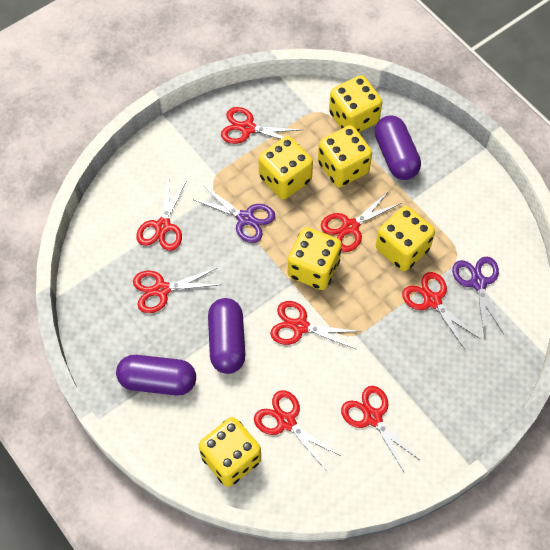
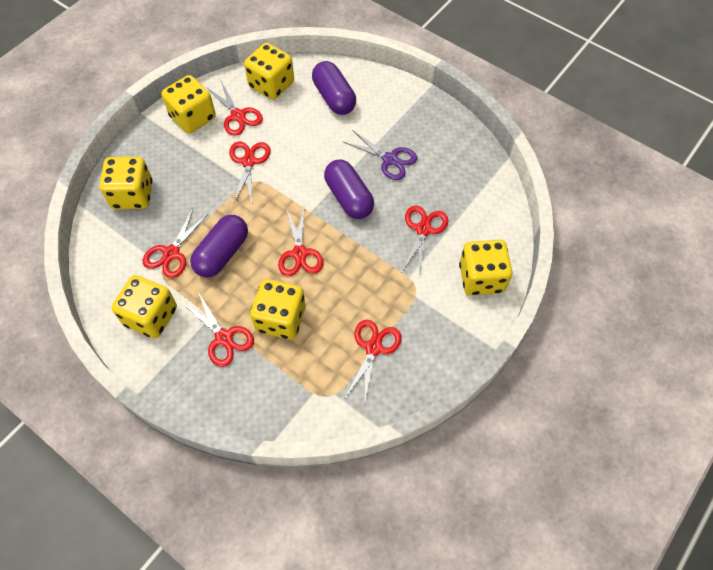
purple scissors: 2 -> 1
red scissors: 8 -> 7

